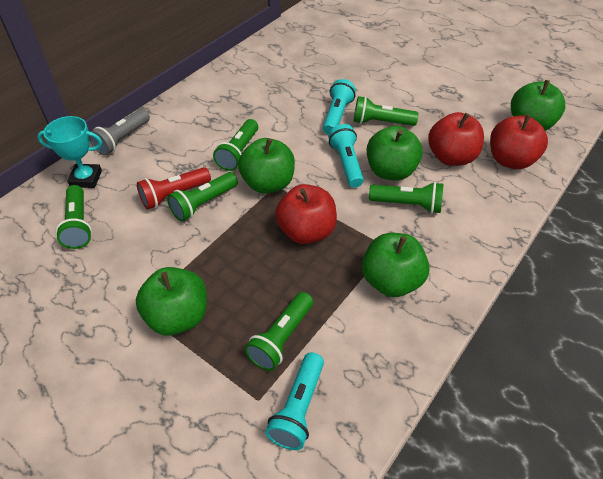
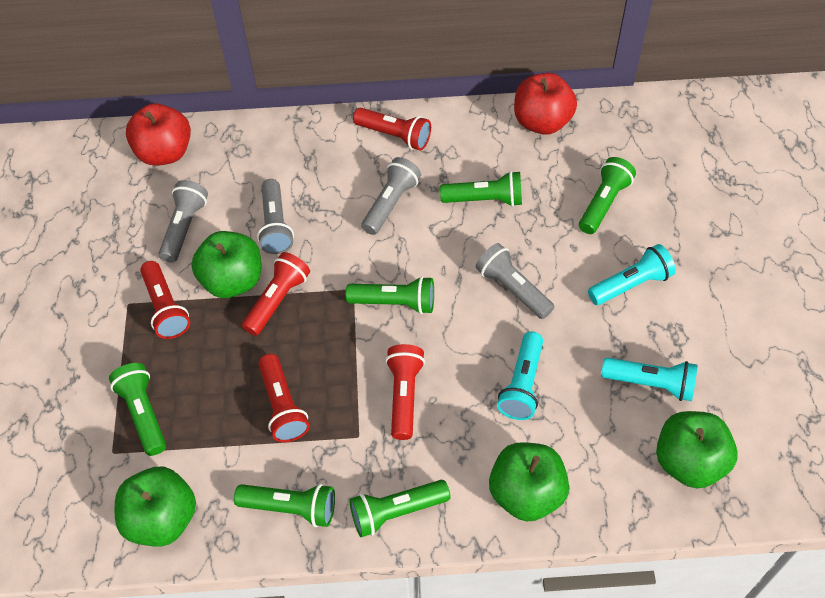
green apple: 5 -> 4
grey flashlight: 1 -> 4
red apple: 3 -> 2
red flashlight: 1 -> 5
turquoise trophy: 1 -> 0

